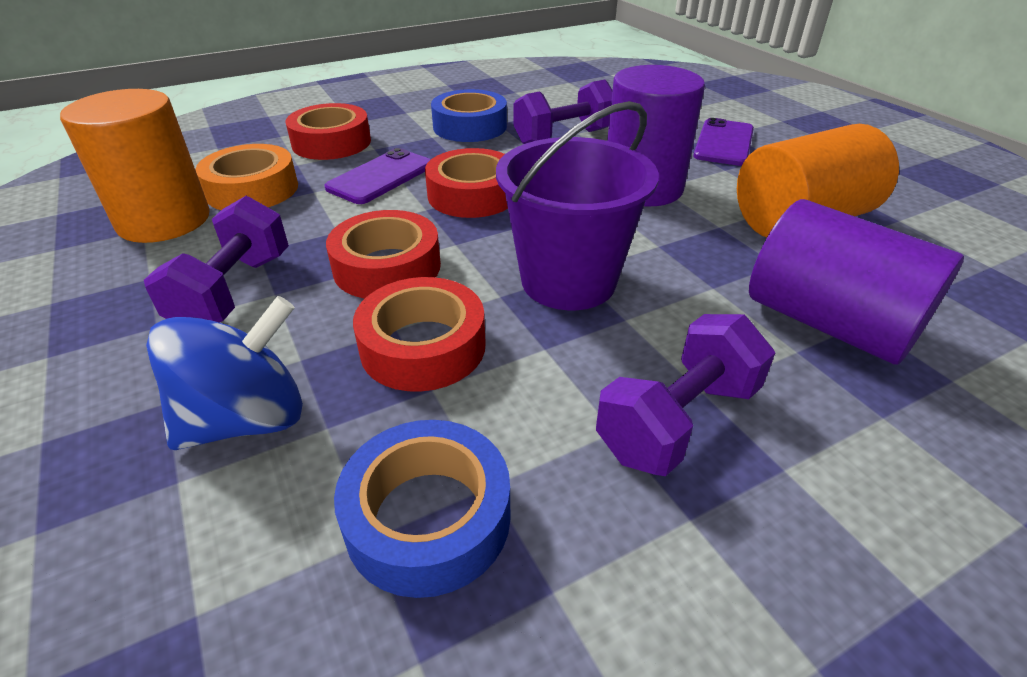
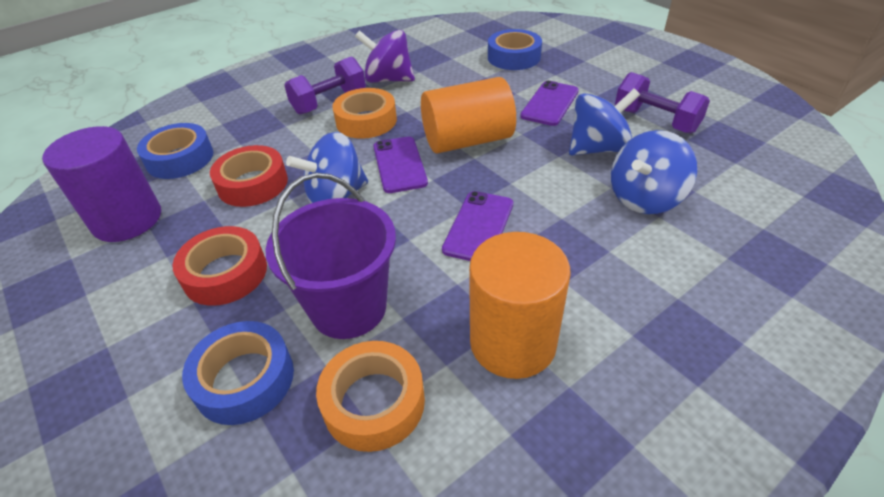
blue spinning top: 1 -> 3
blue tape: 2 -> 3
orange tape: 1 -> 2
purple cylinder: 2 -> 1
purple dumbbell: 3 -> 2
purple phone: 2 -> 3
purple spinning top: 0 -> 1
red tape: 4 -> 2

